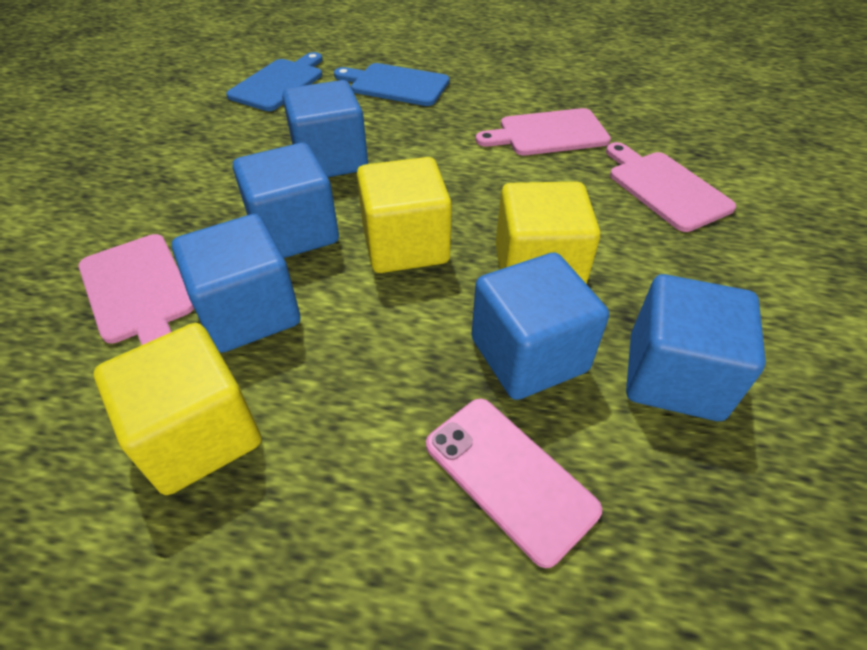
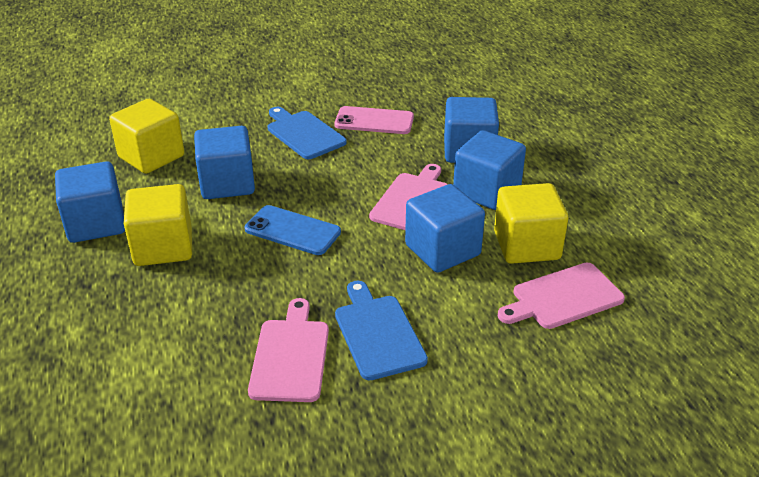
blue phone: 0 -> 1

